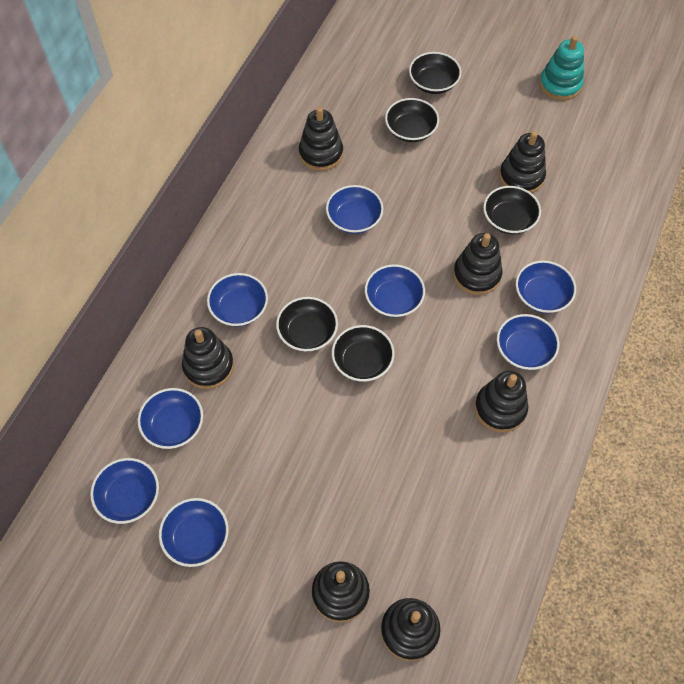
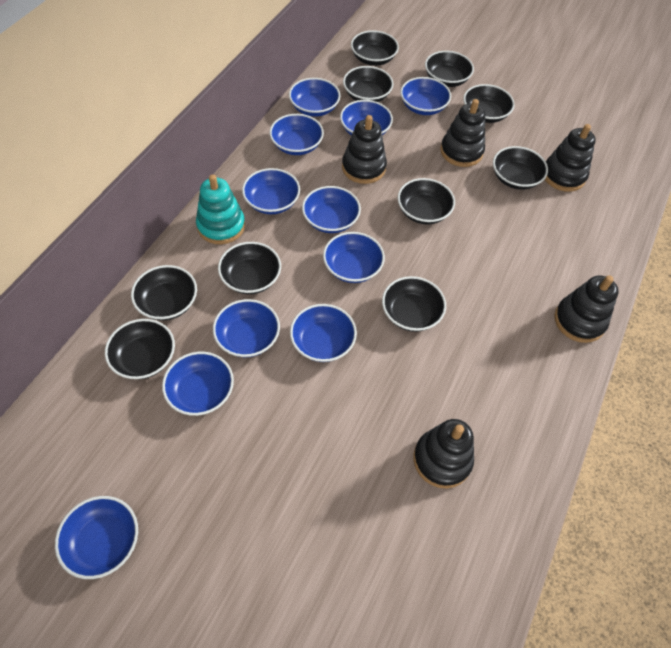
black bowl: 5 -> 10
black stacking toy: 7 -> 5
blue bowl: 8 -> 11

